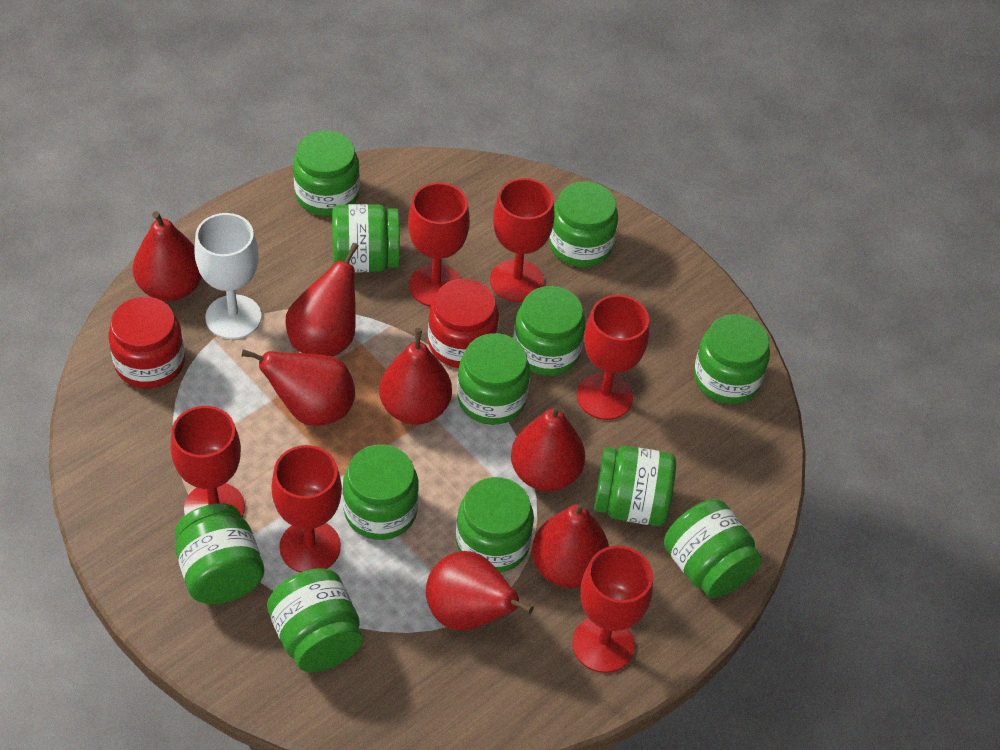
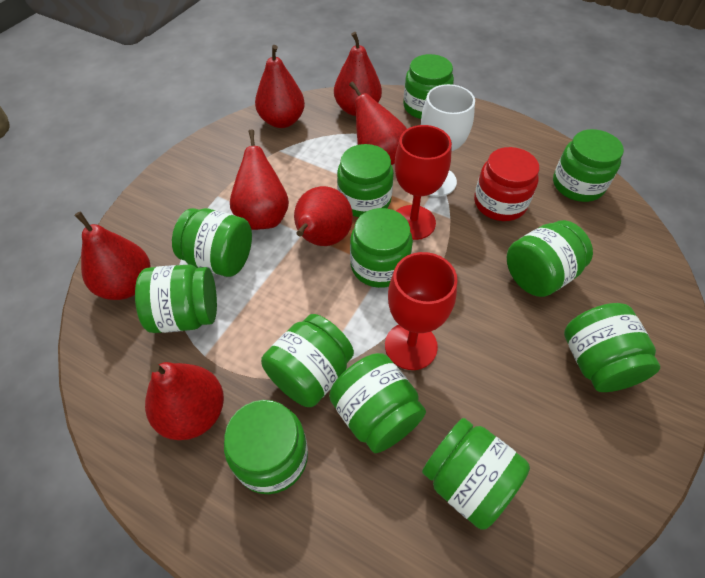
red goblet: 6 -> 2
red jar: 2 -> 1

